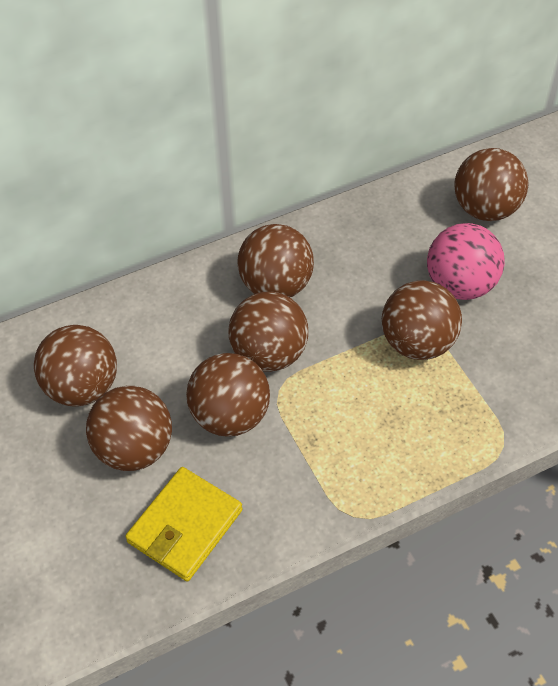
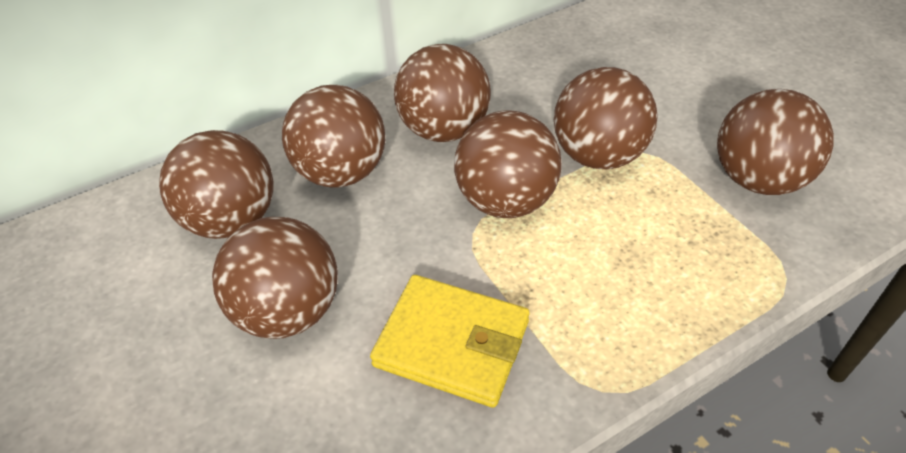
pink ball: 1 -> 0

